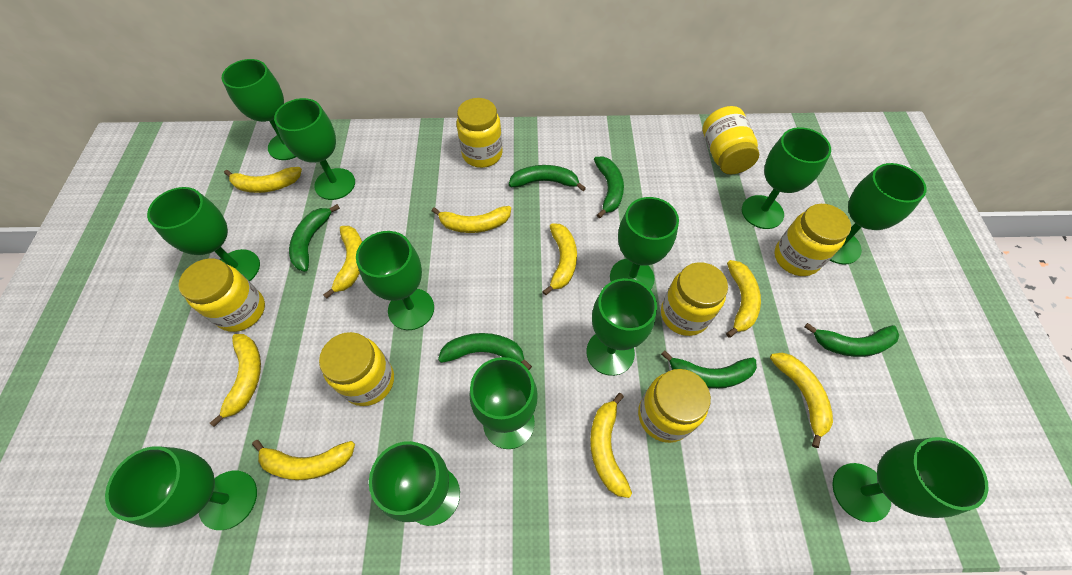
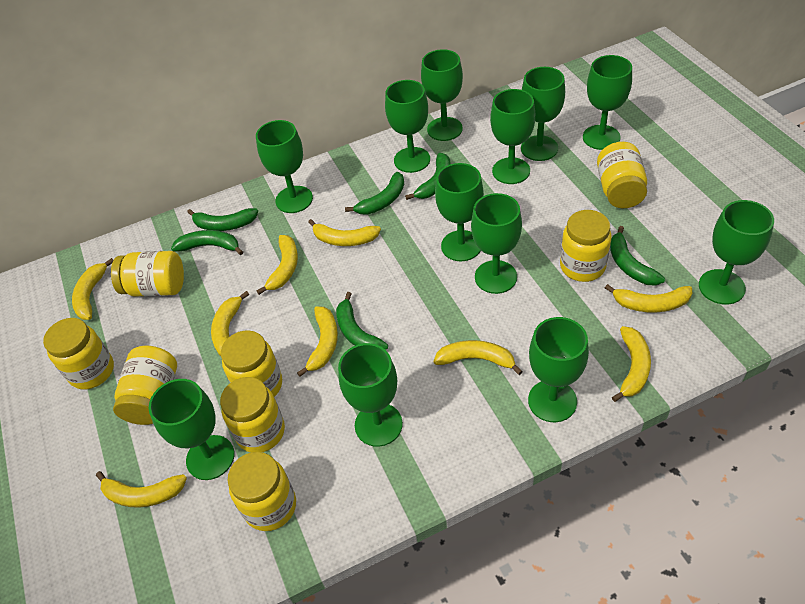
yellow jar: 7 -> 8

